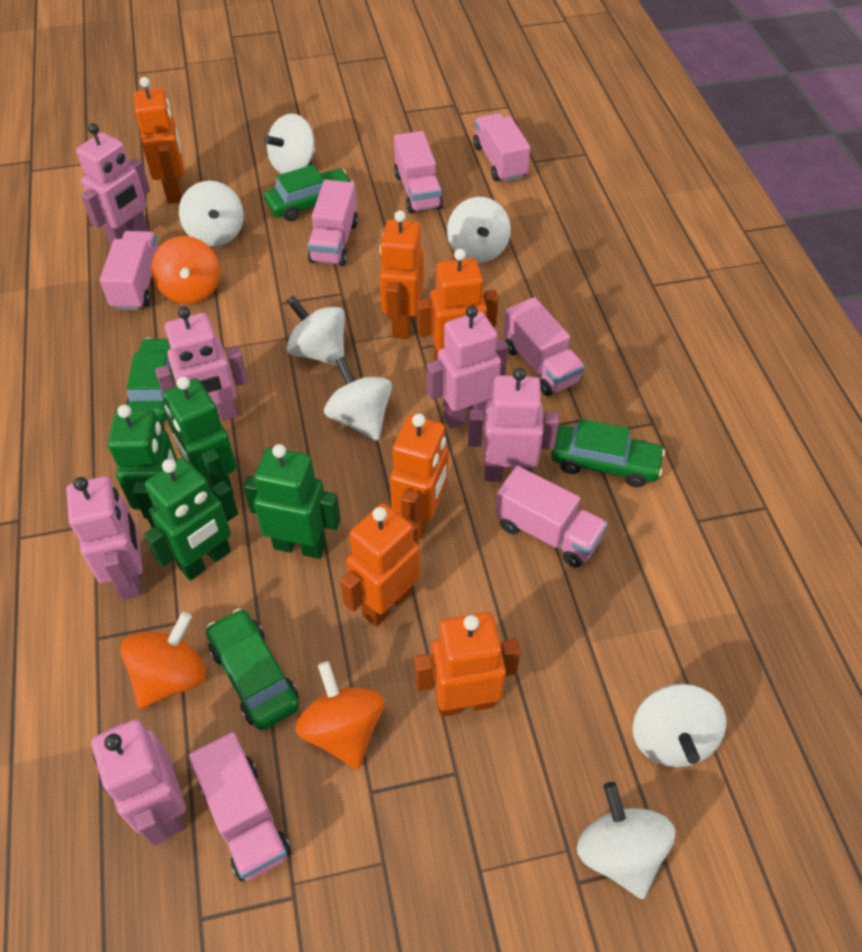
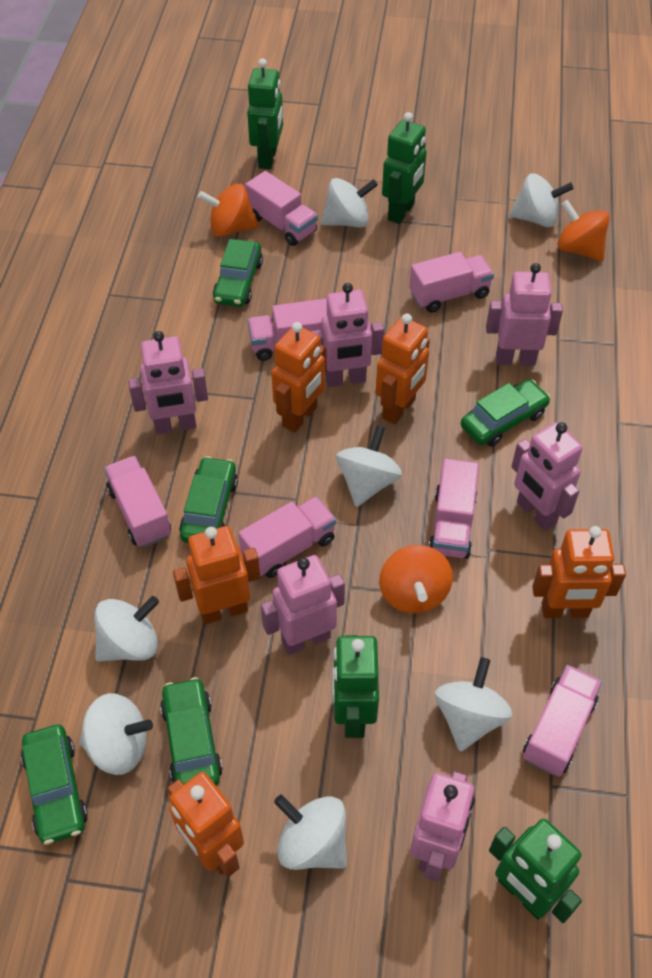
green car: 4 -> 5
orange robot: 6 -> 5

